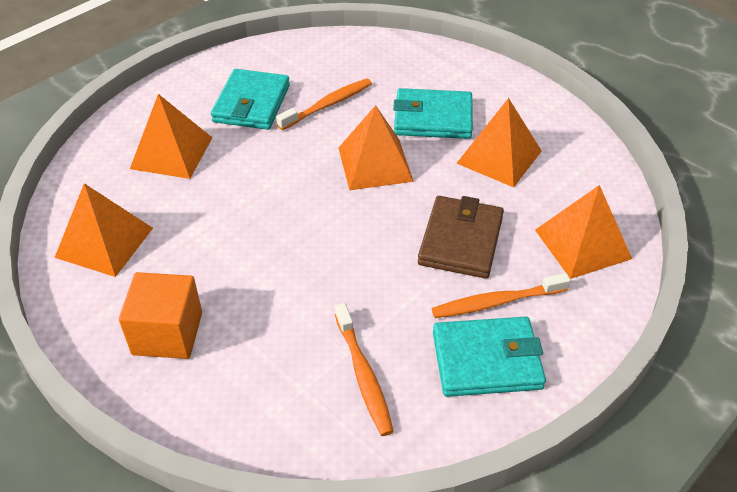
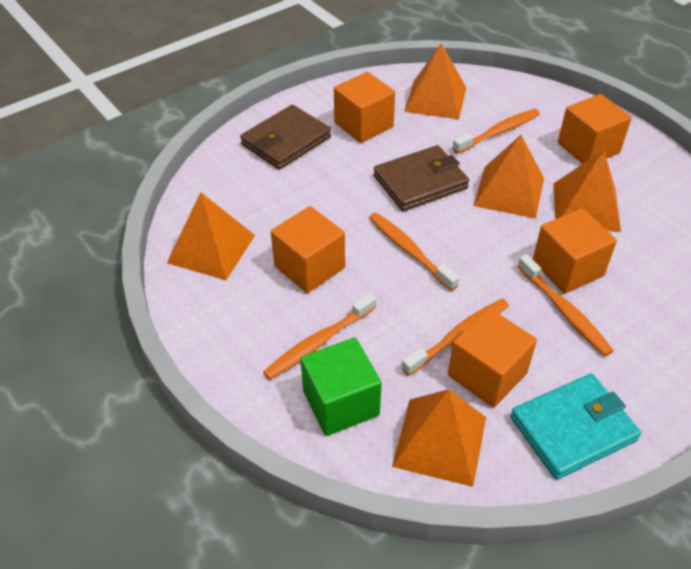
brown wallet: 1 -> 2
green cube: 0 -> 1
orange cube: 1 -> 5
orange toothbrush: 3 -> 5
turquoise wallet: 3 -> 1

